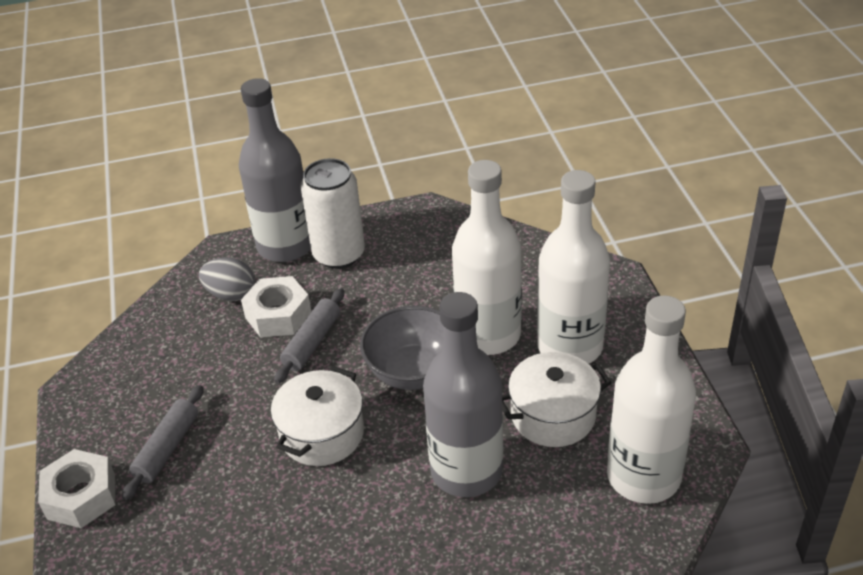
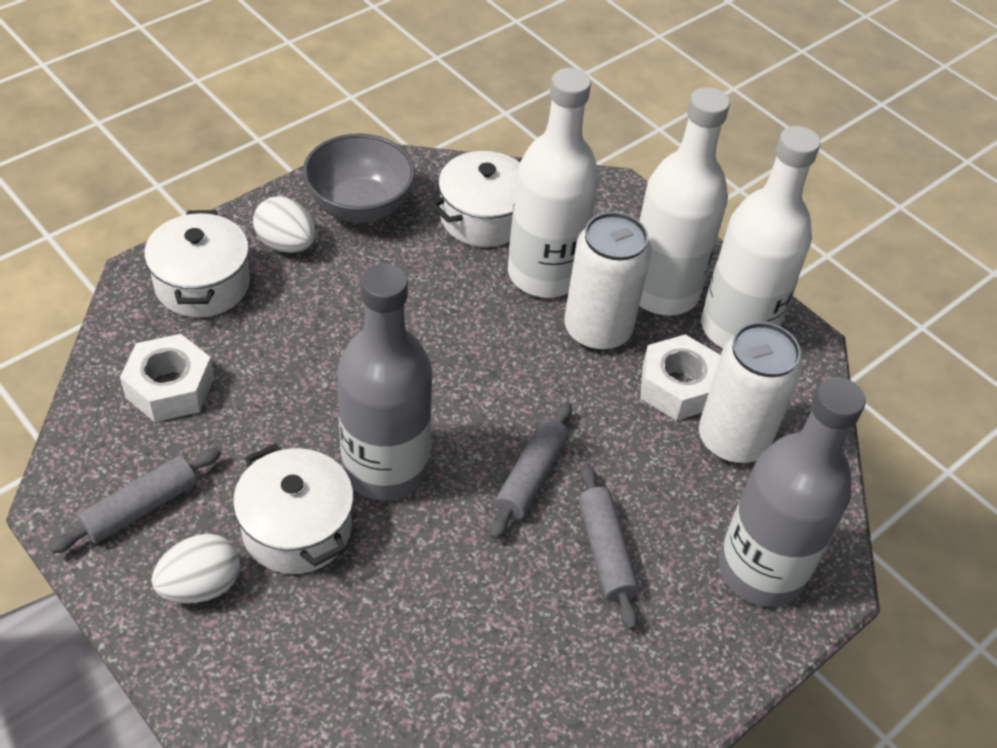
grey egg: 1 -> 0
grey rolling pin: 2 -> 3
white can: 1 -> 2
white egg: 0 -> 2
white pot: 2 -> 3

